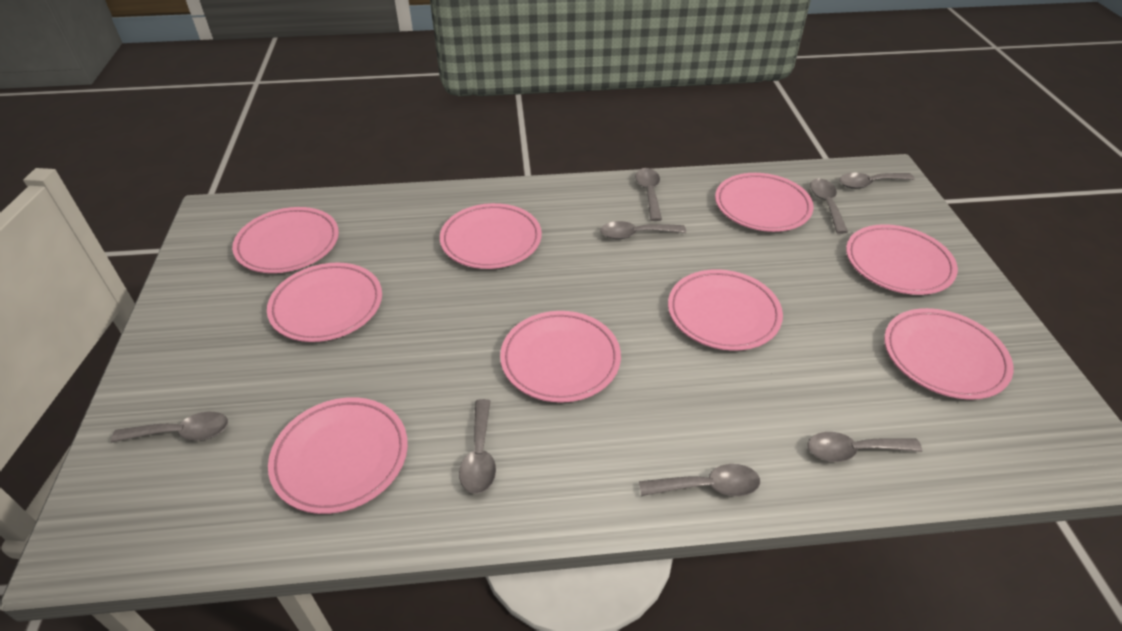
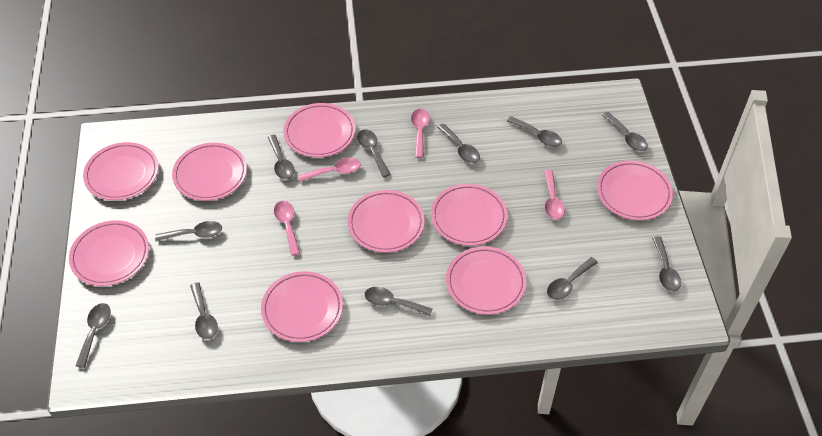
grey spoon: 8 -> 11
pink spoon: 0 -> 4

